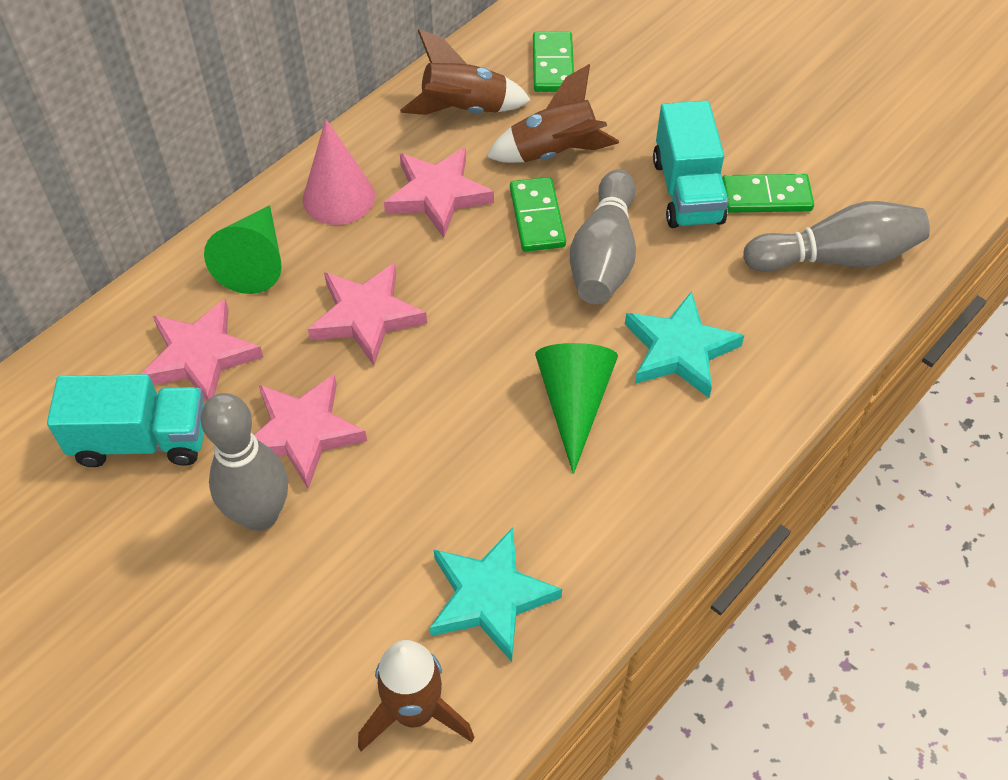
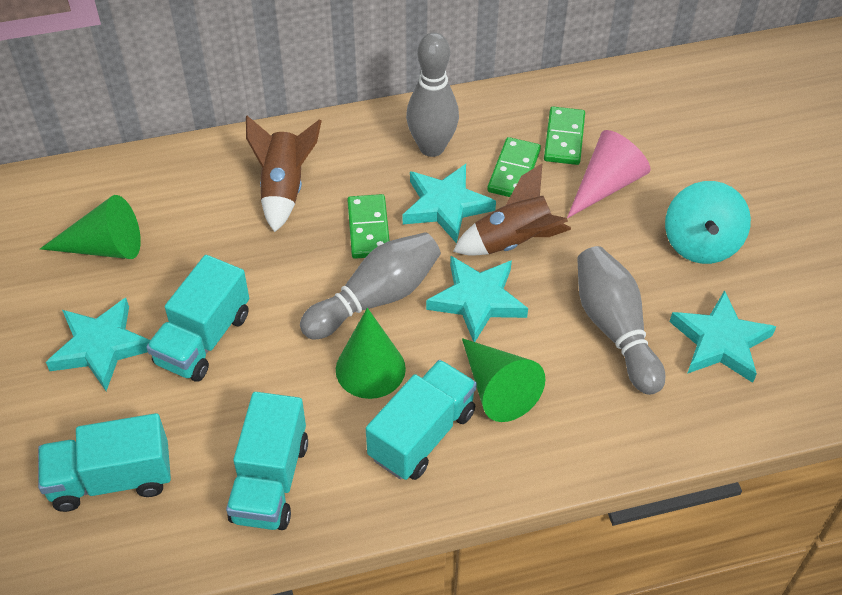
brown rocket: 3 -> 2
green cone: 2 -> 3
pink star: 4 -> 0
turquoise spinning top: 0 -> 1
turquoise star: 2 -> 4
turquoise truck: 2 -> 4

